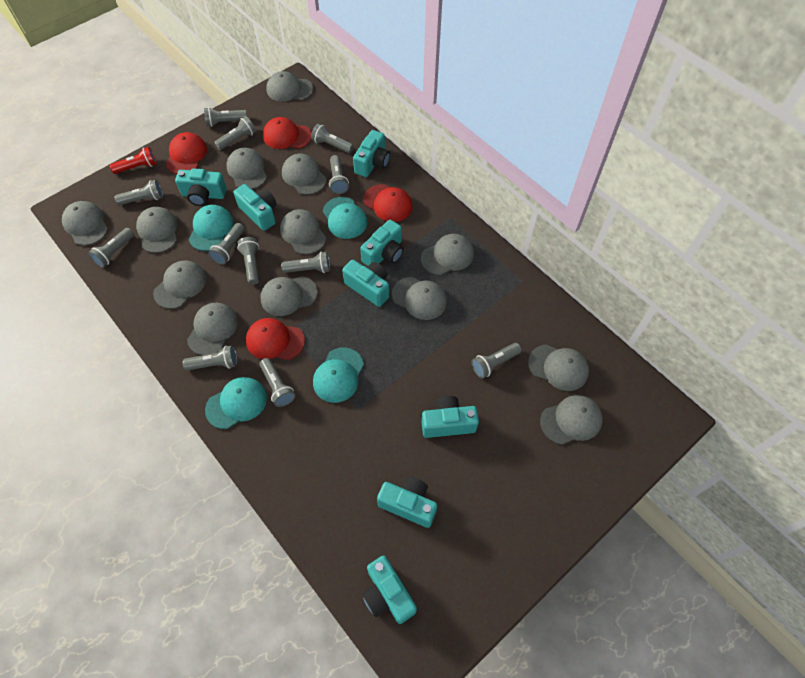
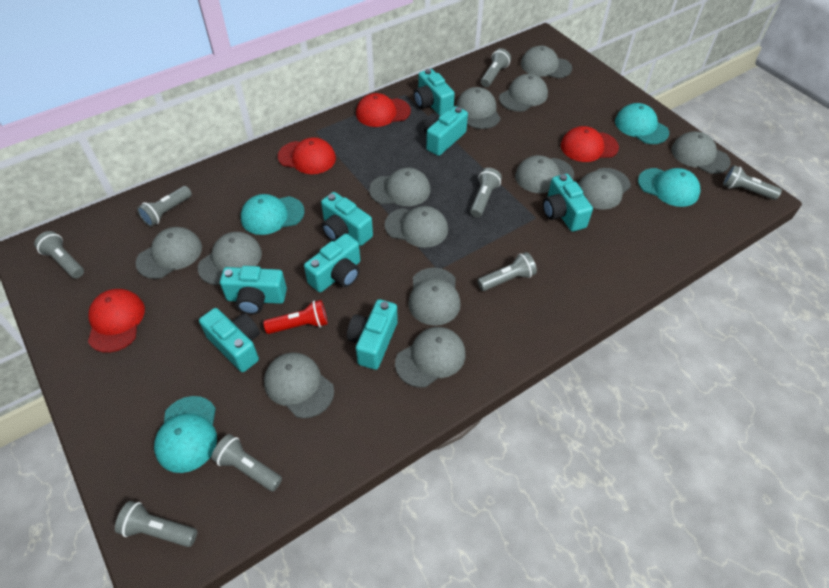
grey flashlight: 12 -> 8

